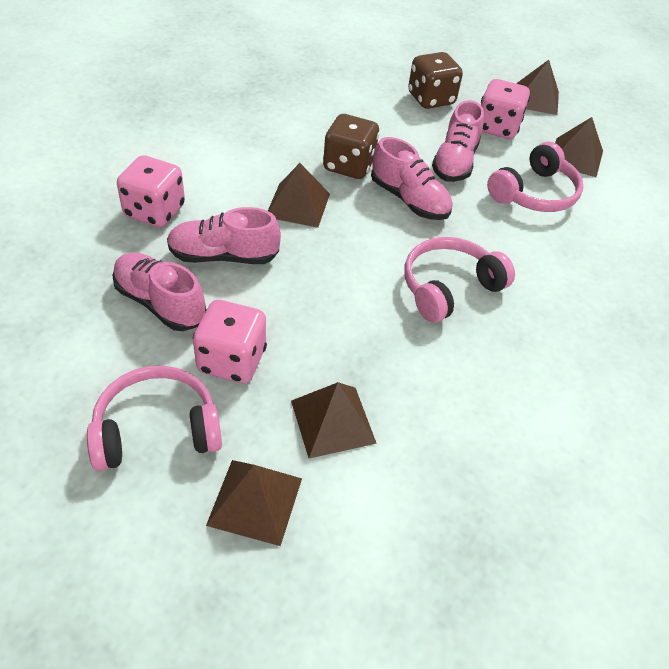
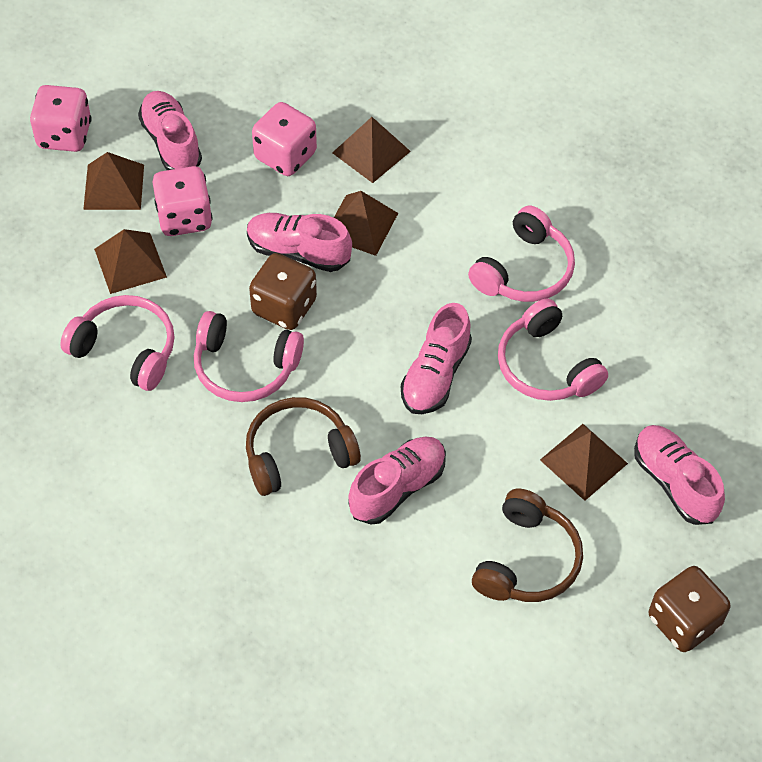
brown headphones: 0 -> 2
pink headphones: 3 -> 4
pink shoe: 4 -> 5

